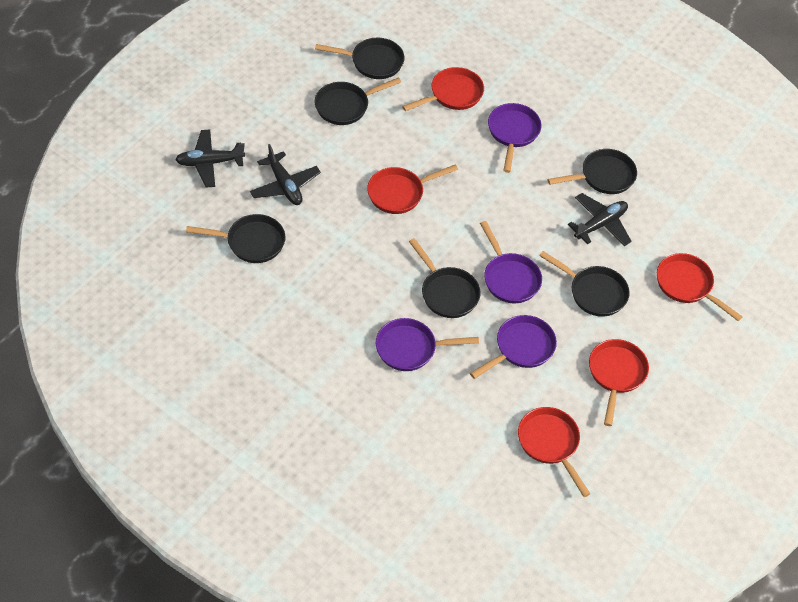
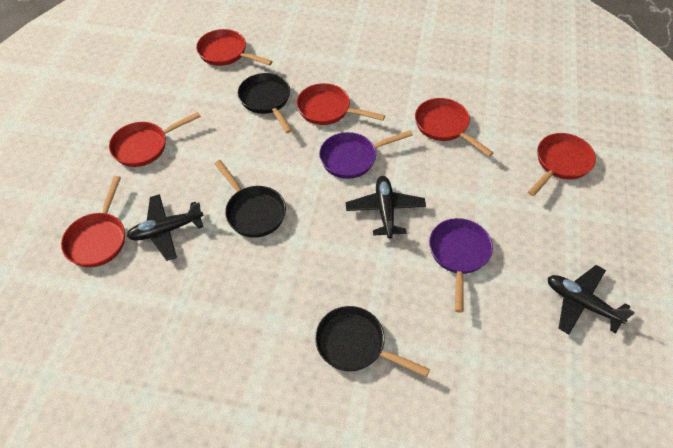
black pan: 6 -> 3
purple pan: 4 -> 2
red pan: 5 -> 6

